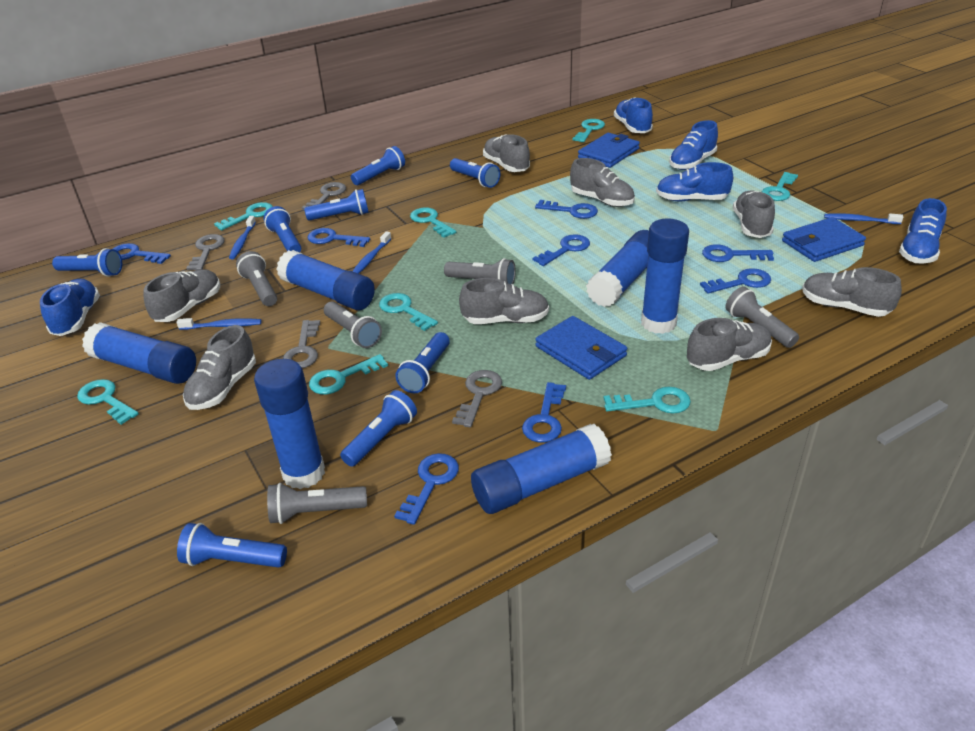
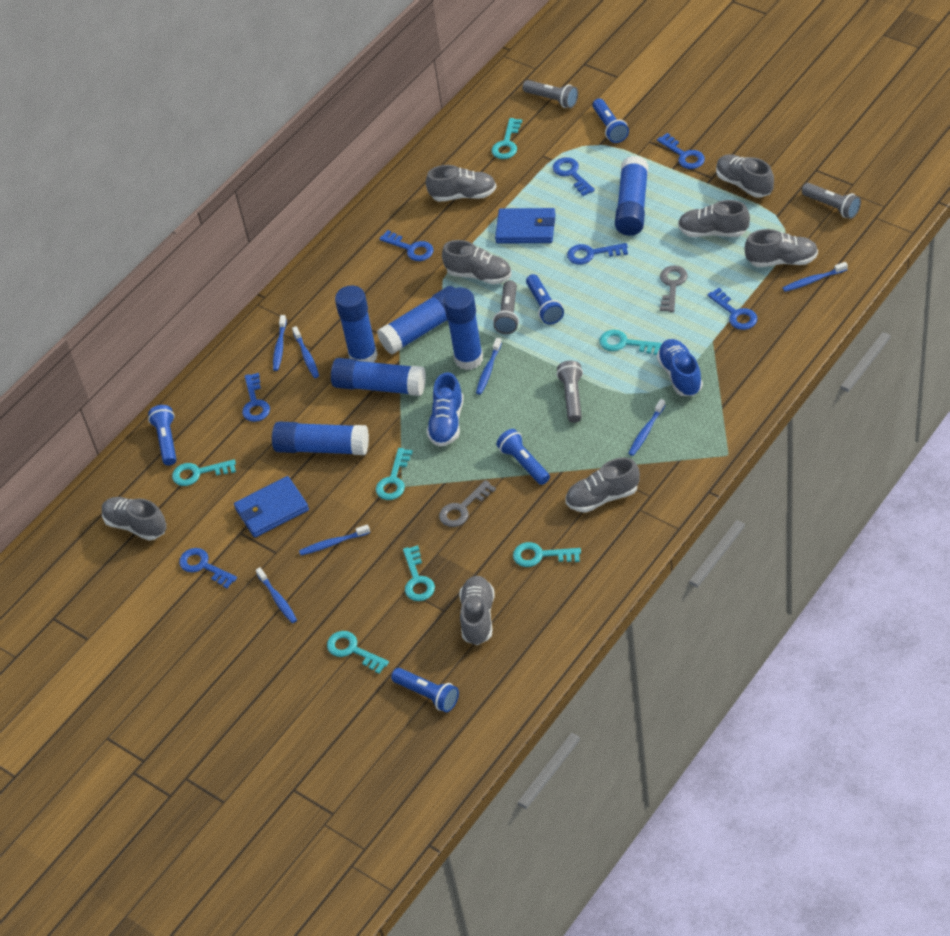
blue flashlight: 8 -> 5
blue key: 8 -> 7
blue shoe: 5 -> 2
blue toothbrush: 4 -> 7
blue wallet: 3 -> 2
grey flashlight: 5 -> 4
grey key: 4 -> 2
turquoise key: 8 -> 7

